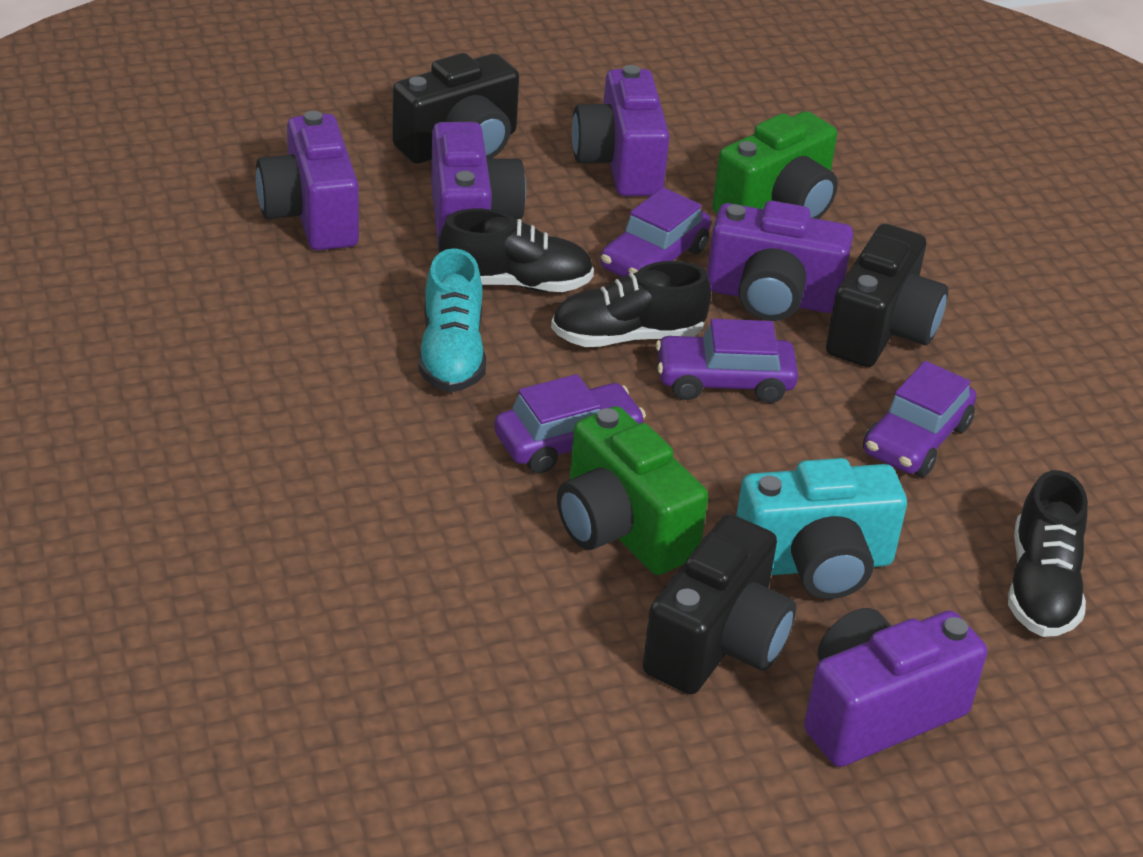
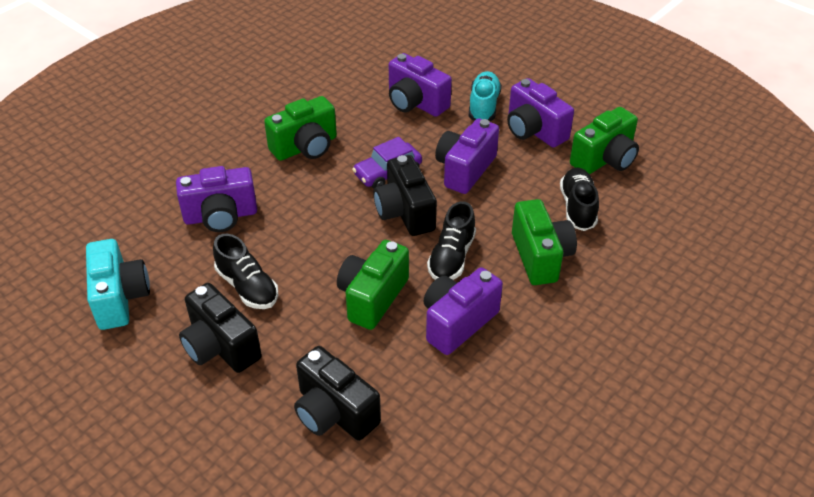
green camera: 2 -> 4
purple car: 4 -> 1

